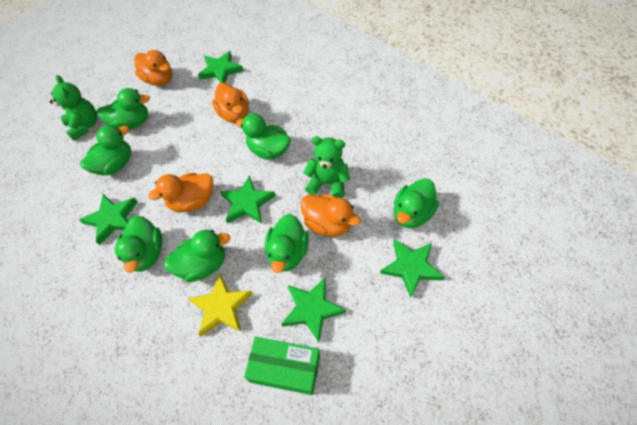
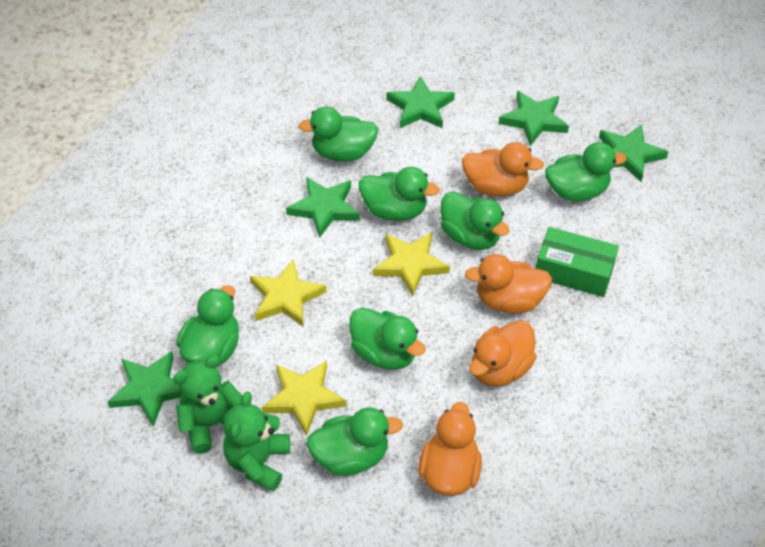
yellow star: 1 -> 3

